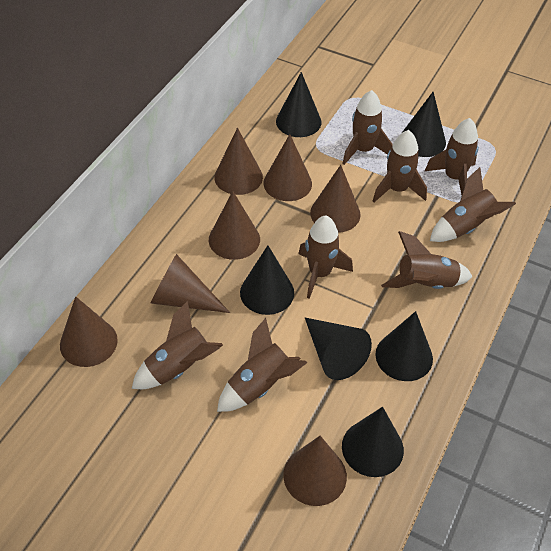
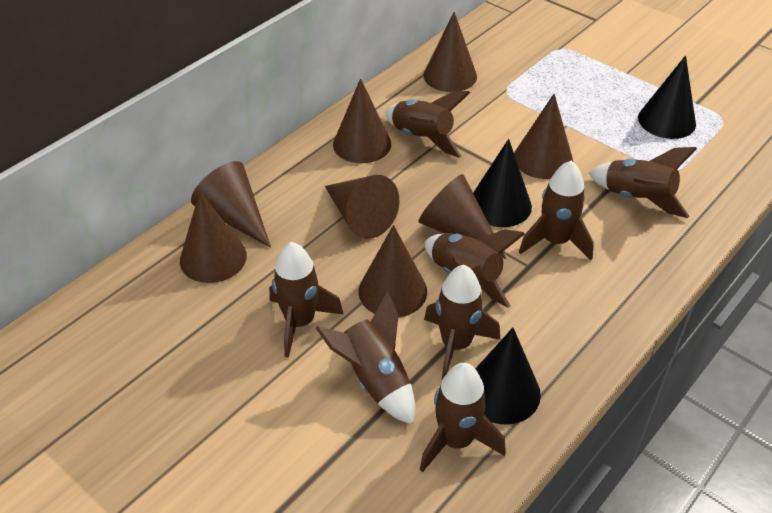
black cone: 6 -> 3
brown cone: 7 -> 8

